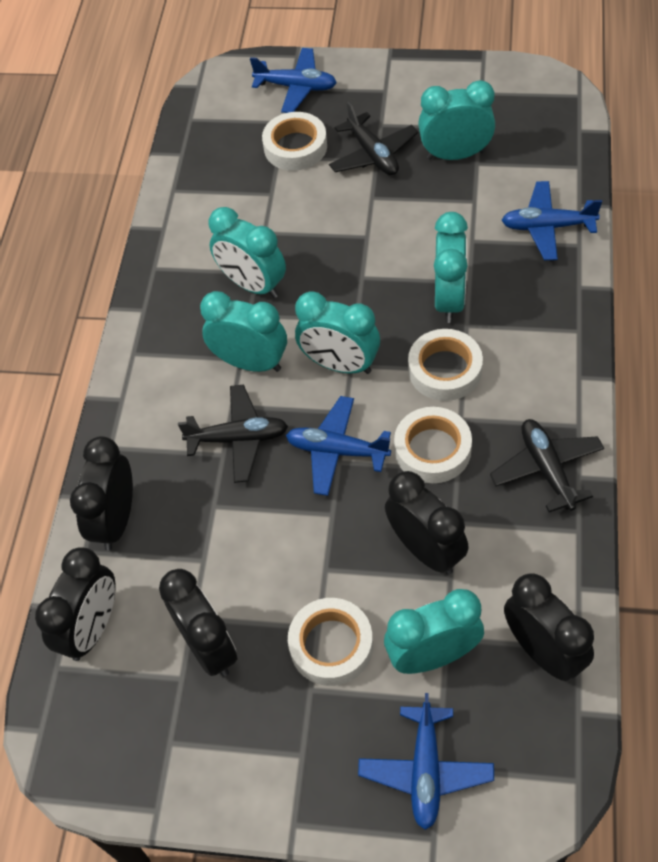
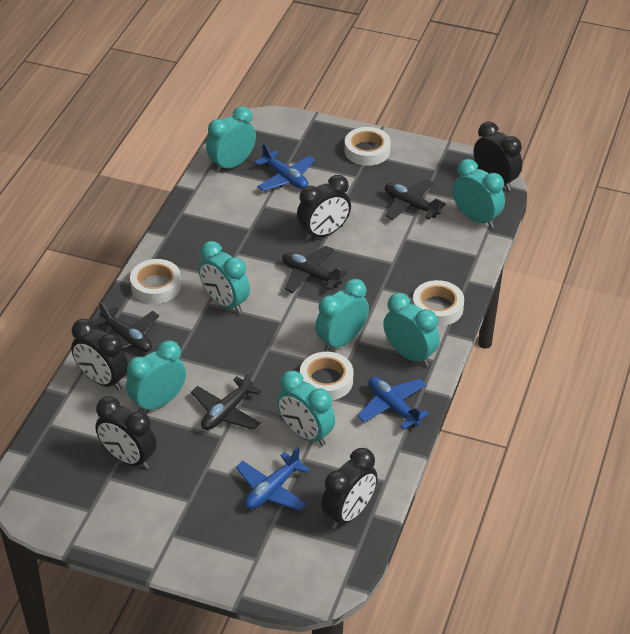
black plane: 3 -> 4
blue plane: 4 -> 3
turquoise clock: 6 -> 7

